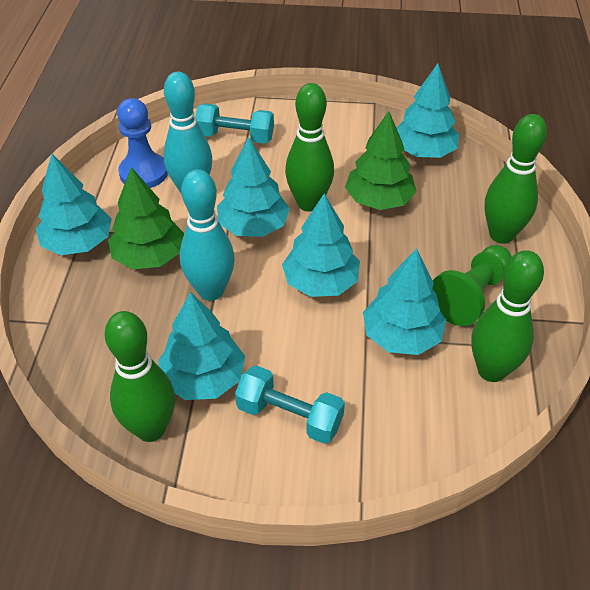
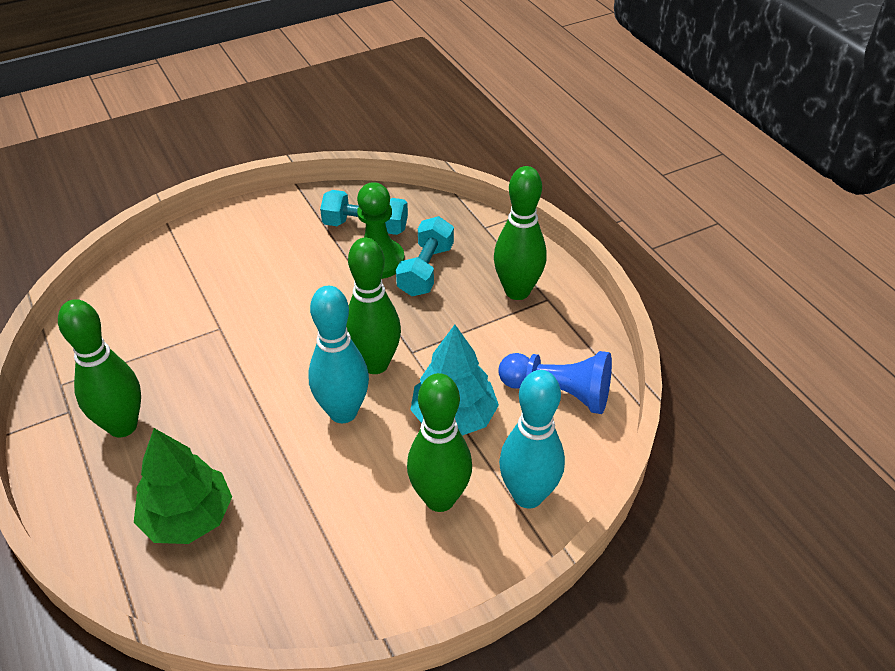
green tree: 2 -> 1
turquoise tree: 6 -> 1

